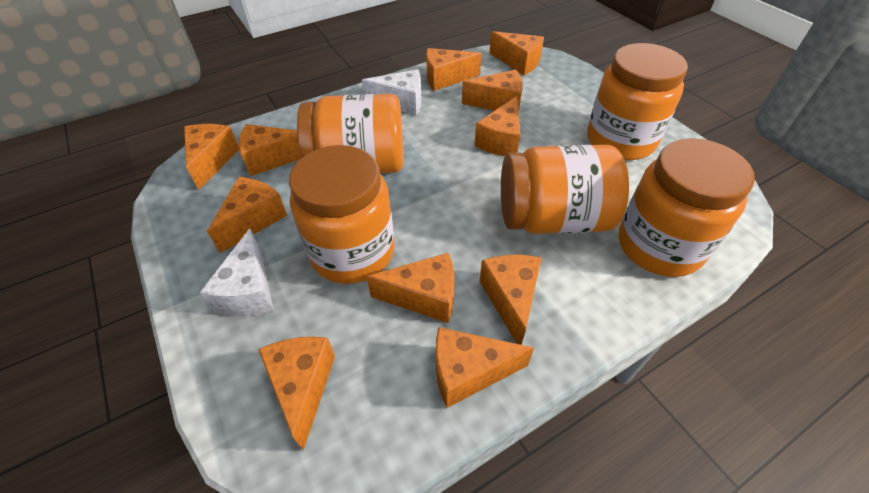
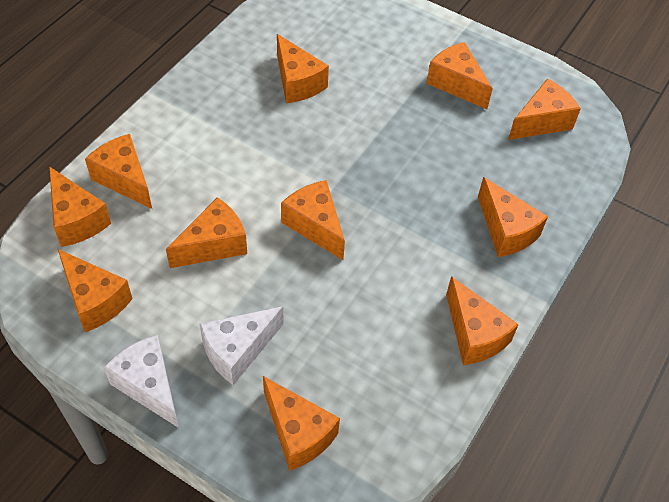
orange jar: 5 -> 0

